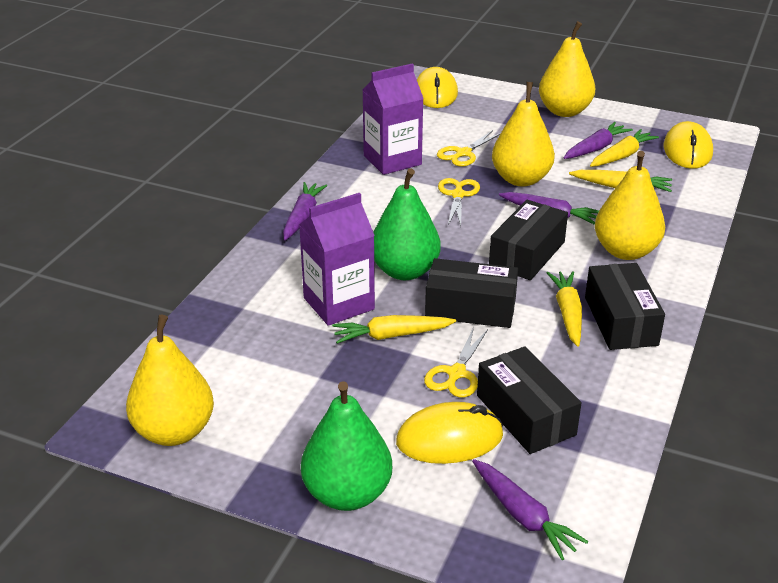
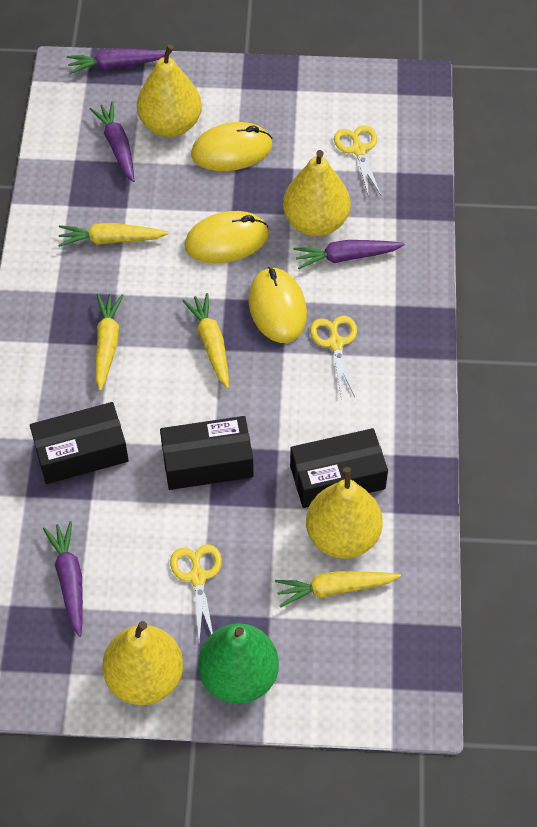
black box: 4 -> 3
green pear: 2 -> 1
purple carton: 2 -> 0

